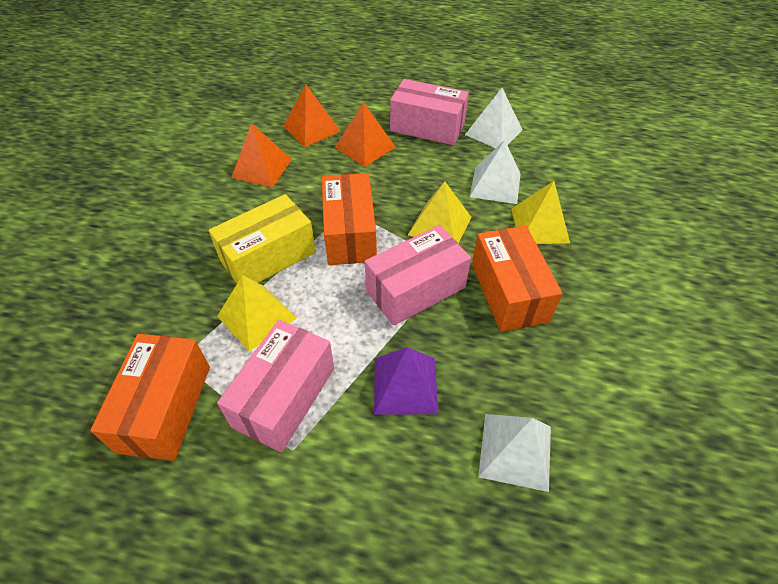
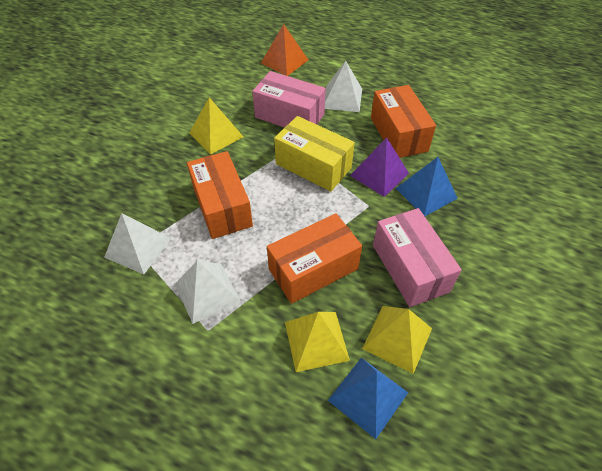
blue pyramid: 0 -> 2
orange pyramid: 3 -> 1
pink box: 3 -> 2

